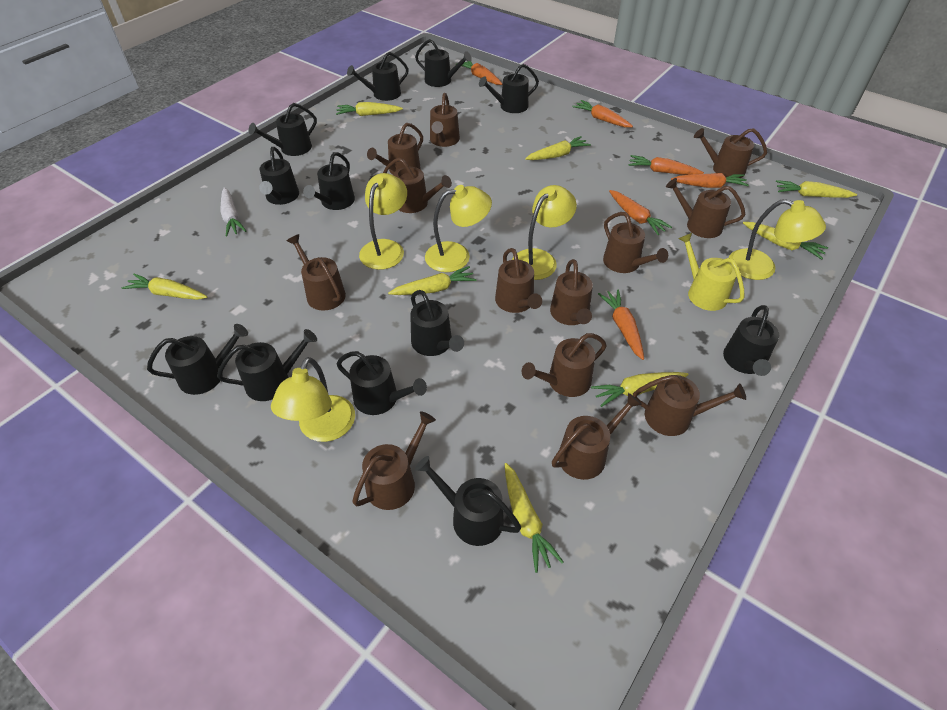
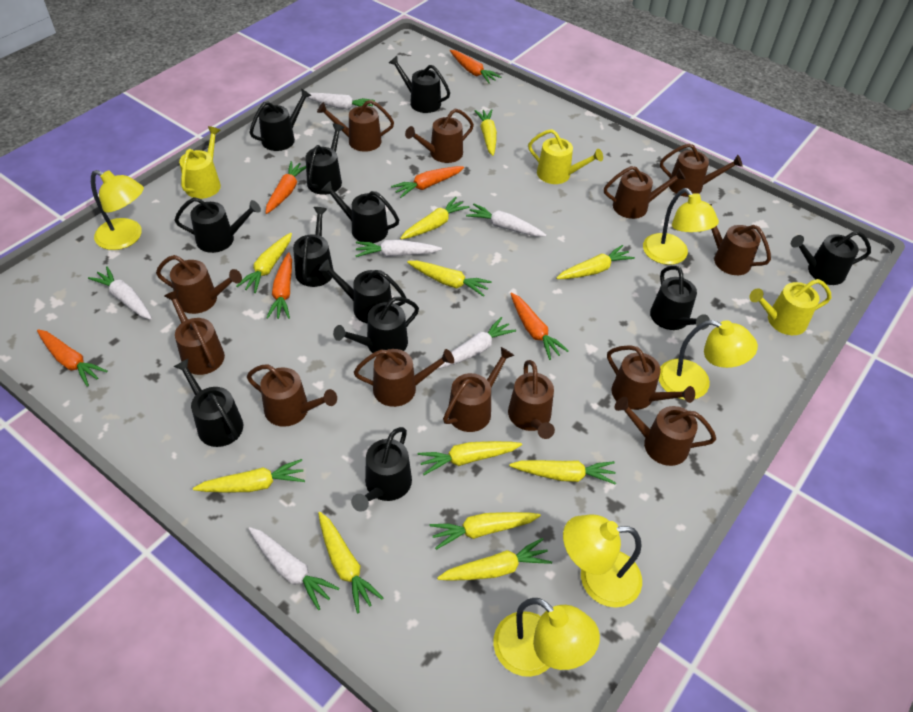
white carrot: 1 -> 6
yellow carrot: 8 -> 11
yellow watering can: 1 -> 3

